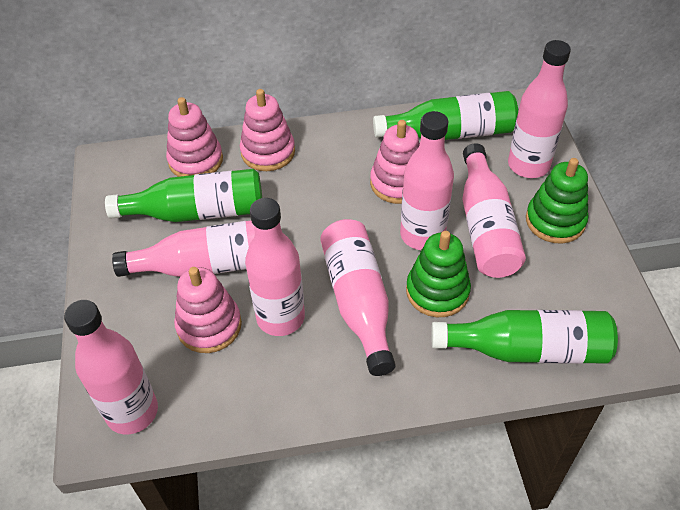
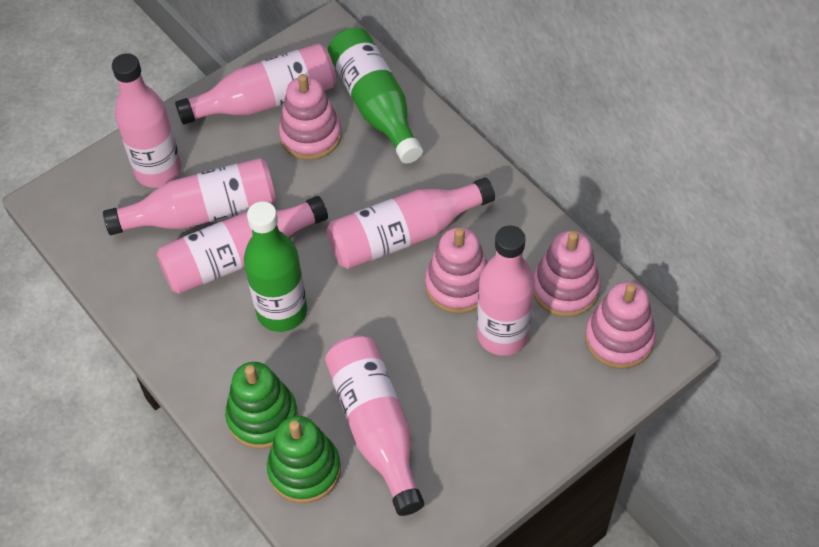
green bottle: 3 -> 2

